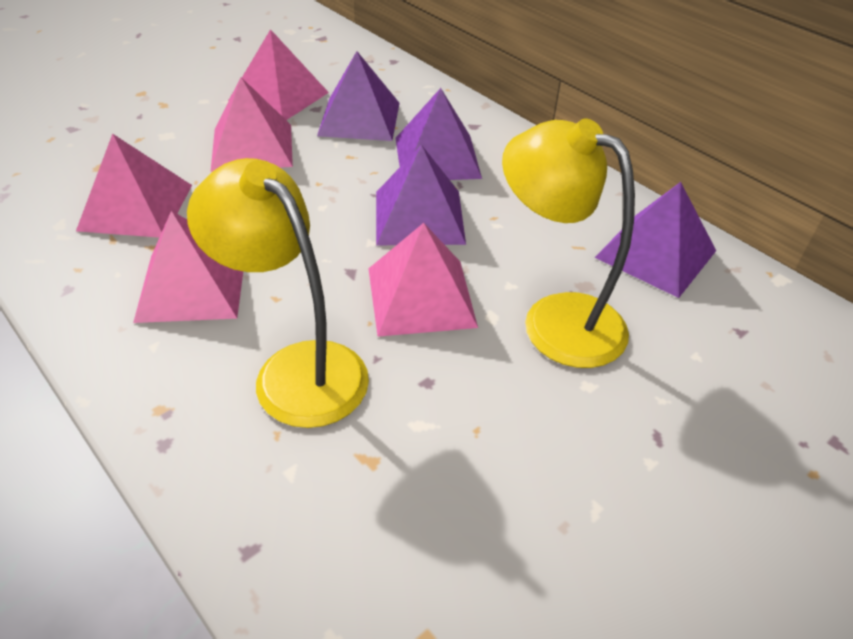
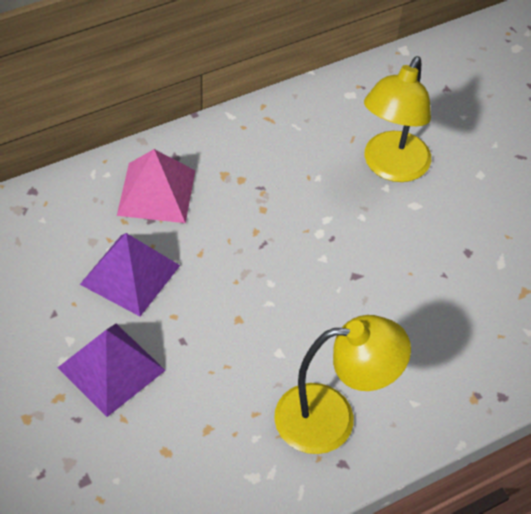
pink pyramid: 5 -> 1
purple pyramid: 4 -> 2

